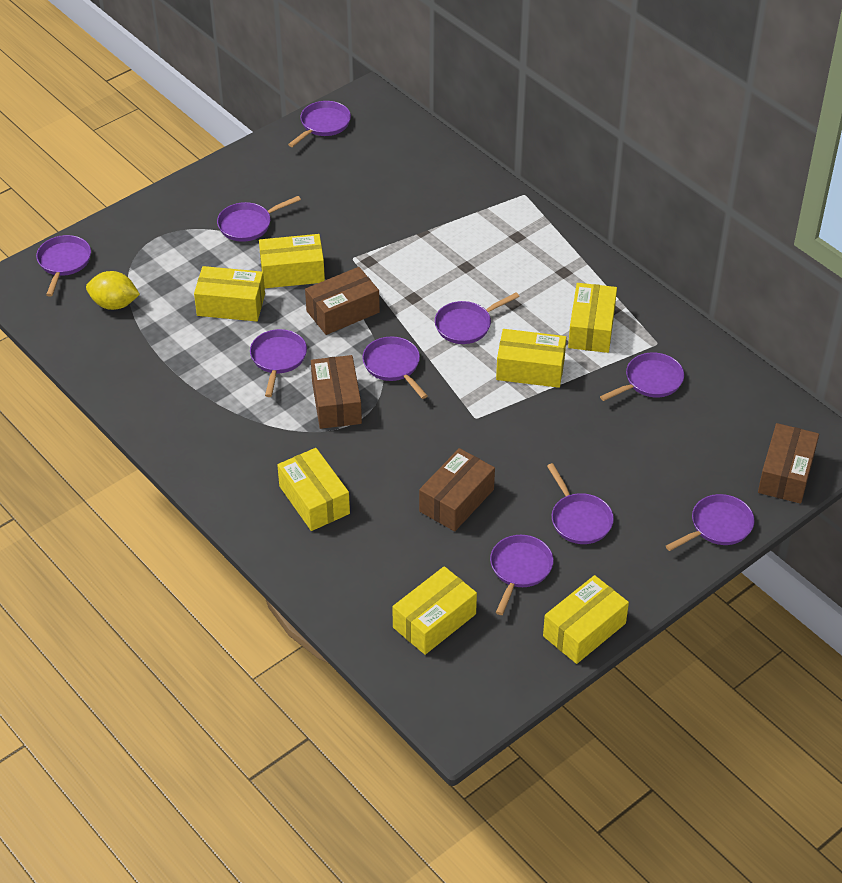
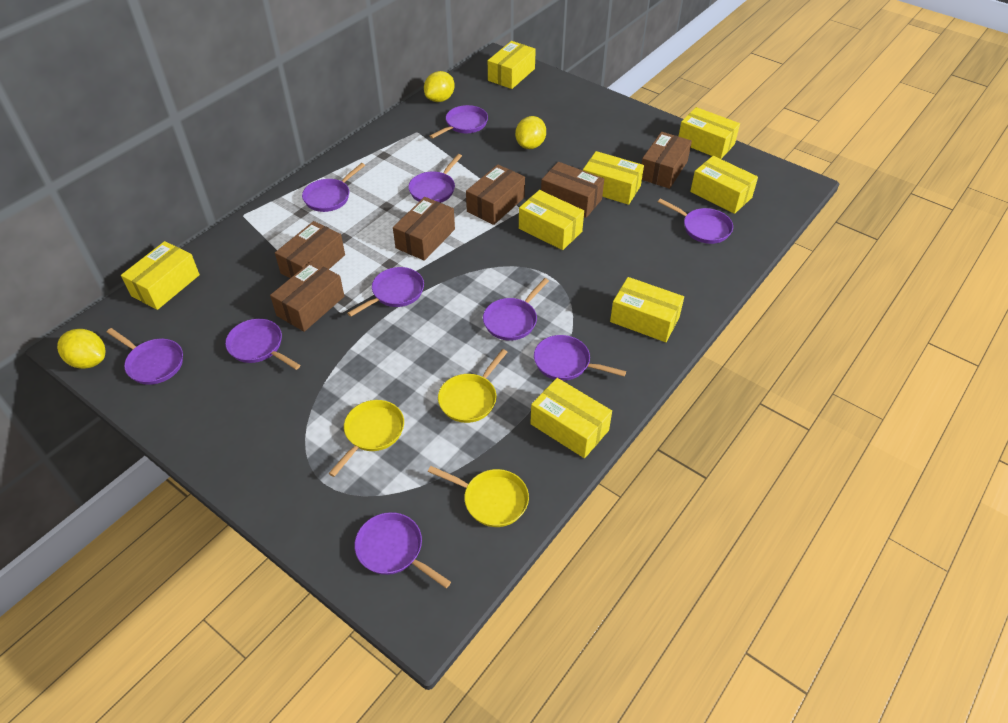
brown box: 4 -> 6
yellow box: 7 -> 8
yellow lemon: 1 -> 3
yellow pan: 0 -> 3

